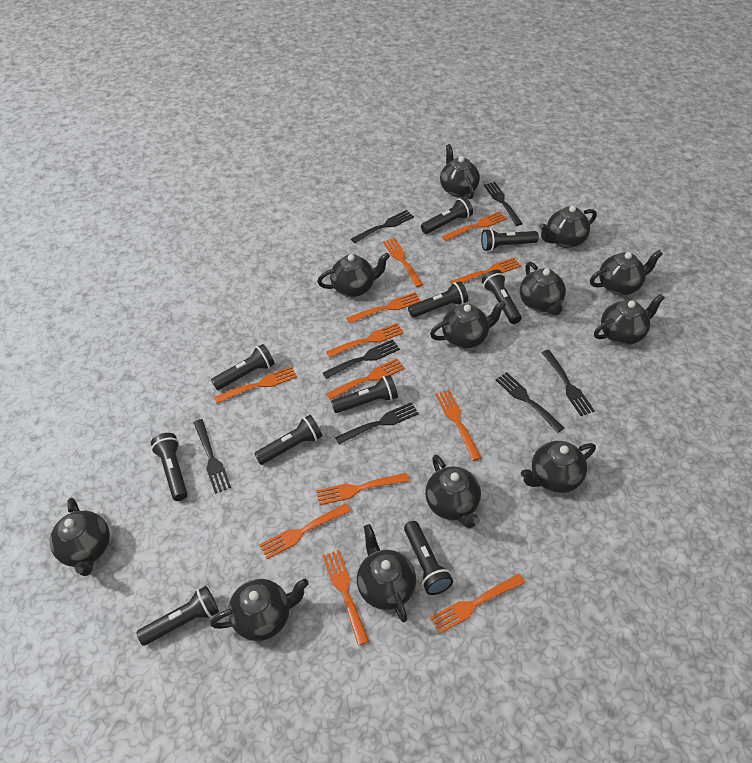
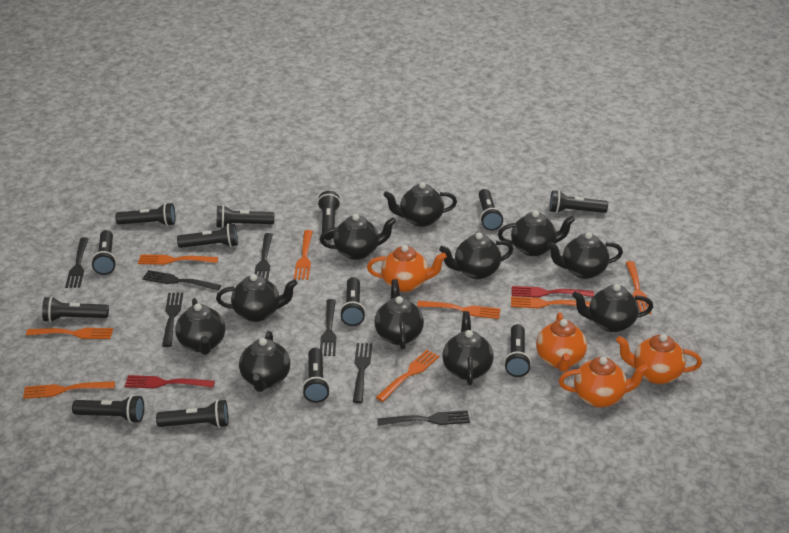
black flashlight: 10 -> 13
black teapot: 12 -> 11
orange fork: 12 -> 8
orange teapot: 0 -> 4
red fork: 0 -> 2

